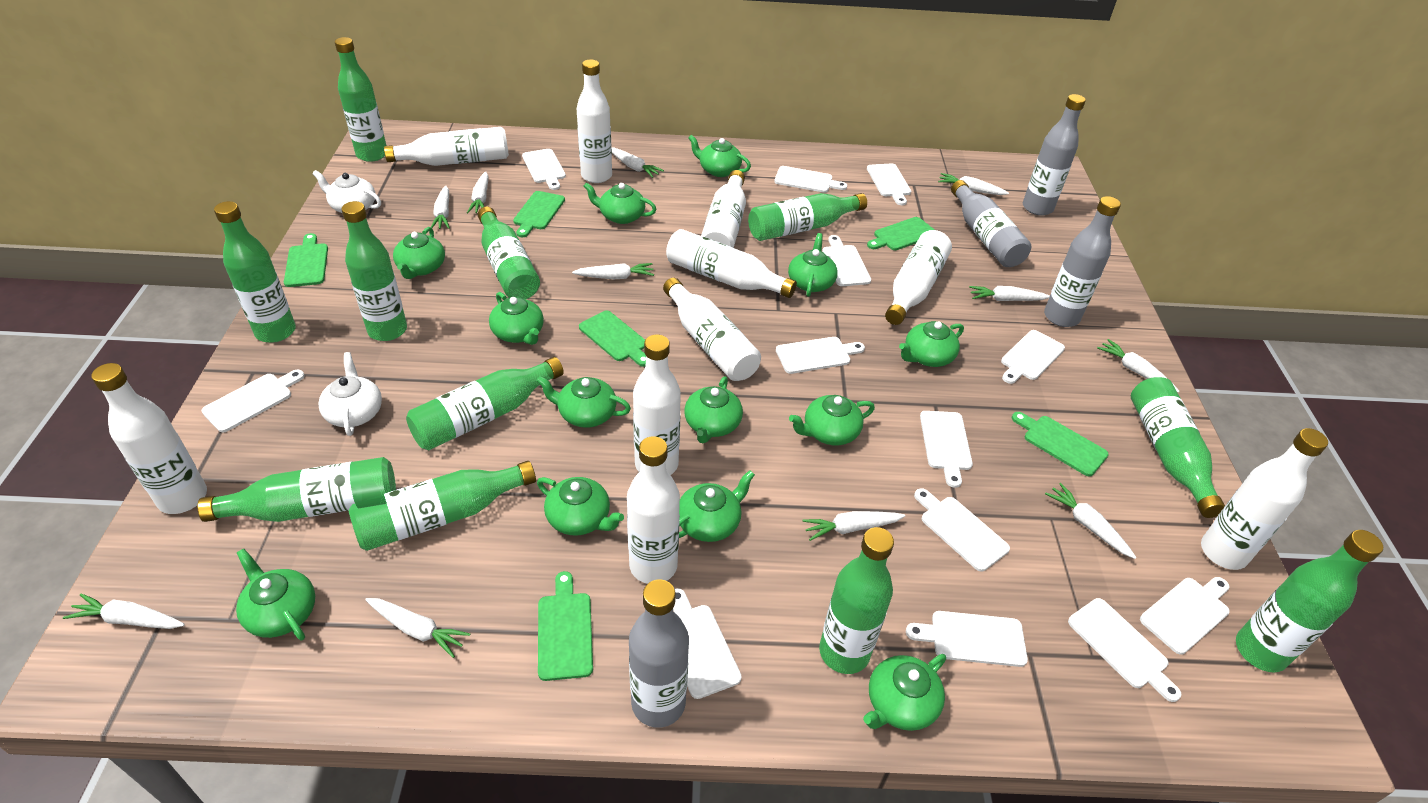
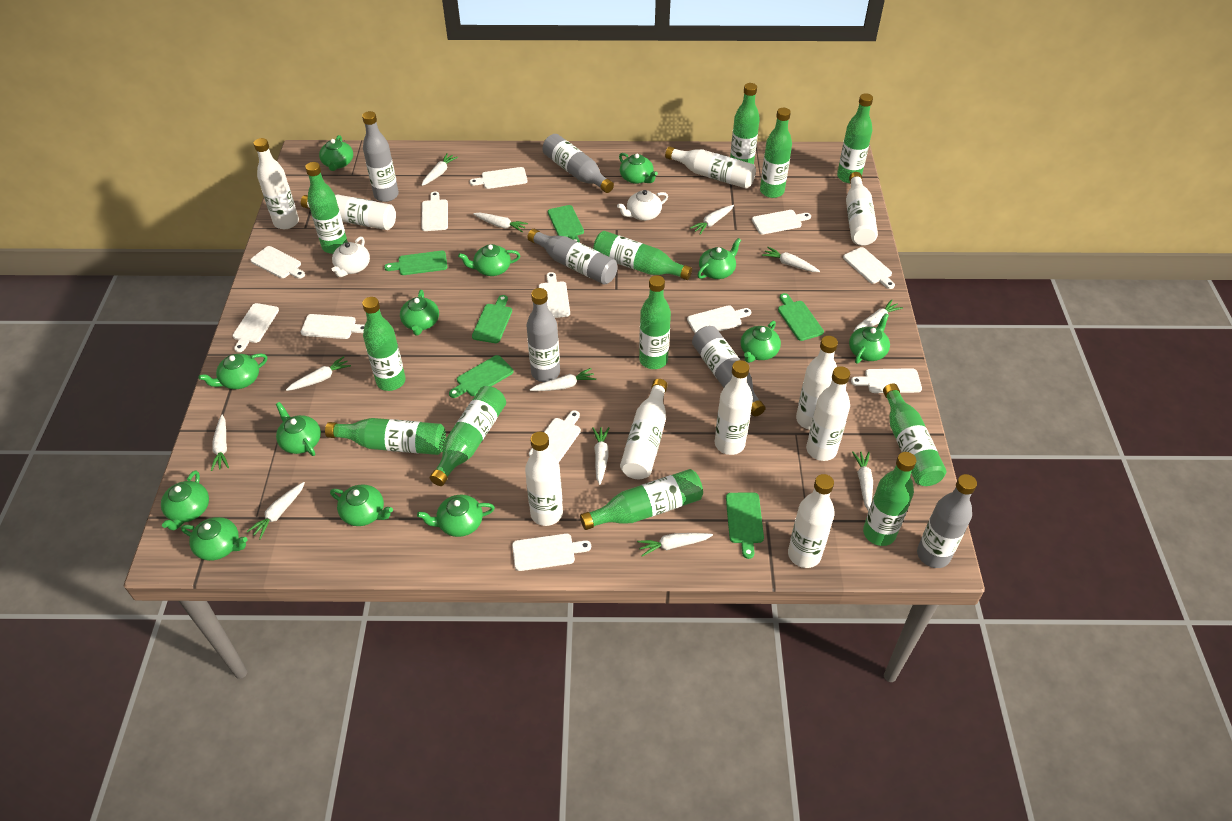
green bottle: 11 -> 12
grey bottle: 4 -> 6
white carrot: 11 -> 12
white cutting board: 13 -> 12

